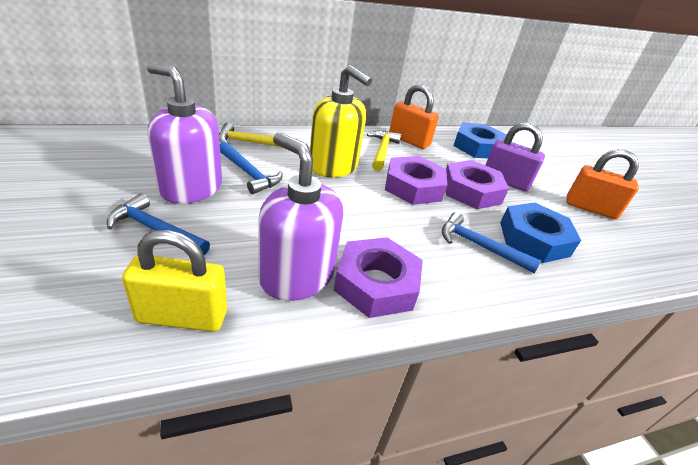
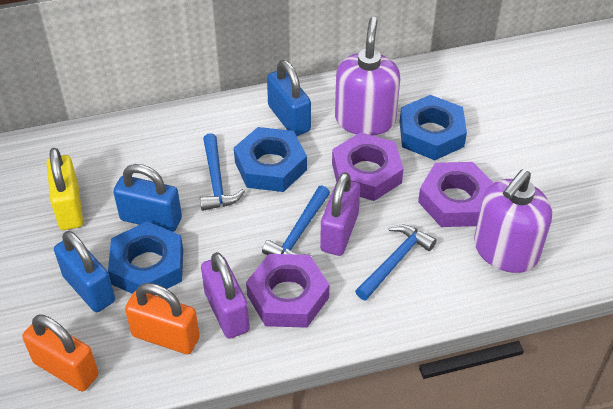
blue nut: 2 -> 3
blue padlock: 0 -> 3
purple padlock: 1 -> 2
yellow hammer: 2 -> 0
yellow soap dispenser: 1 -> 0

